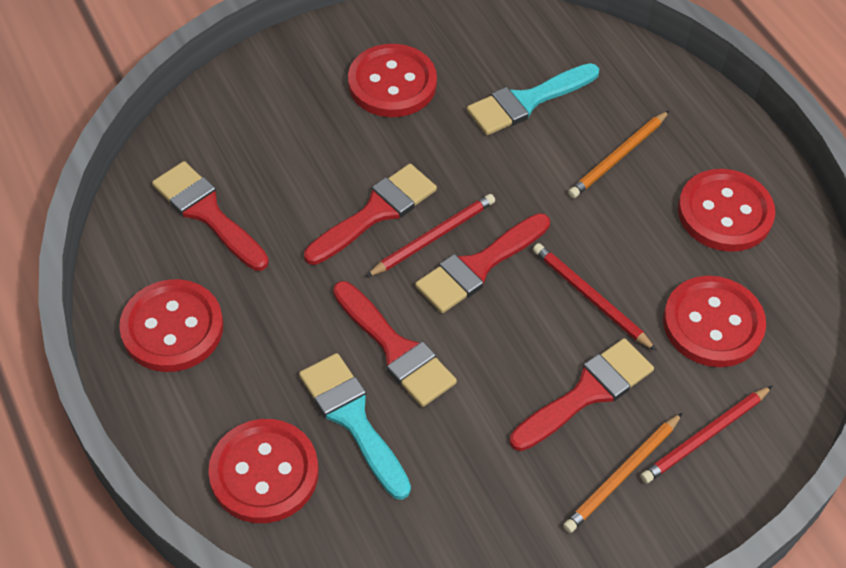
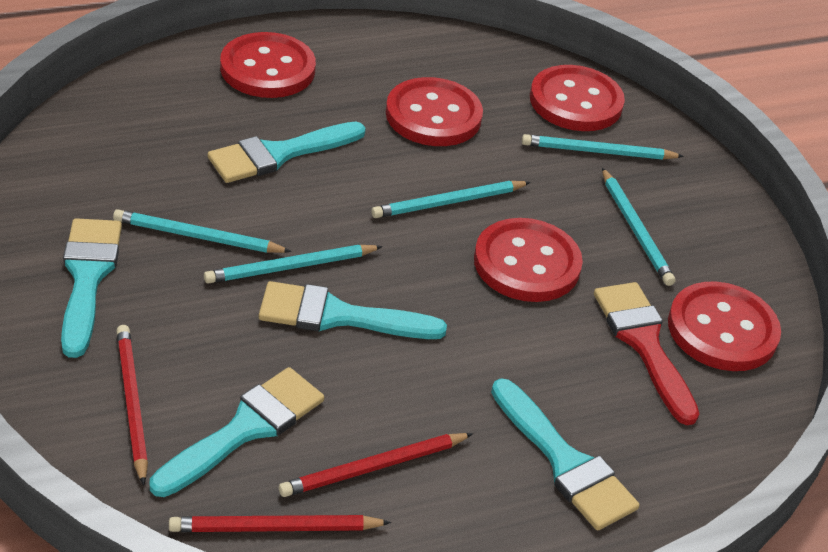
orange pencil: 2 -> 0
red brush: 5 -> 1
turquoise brush: 2 -> 5
turquoise pencil: 0 -> 5

